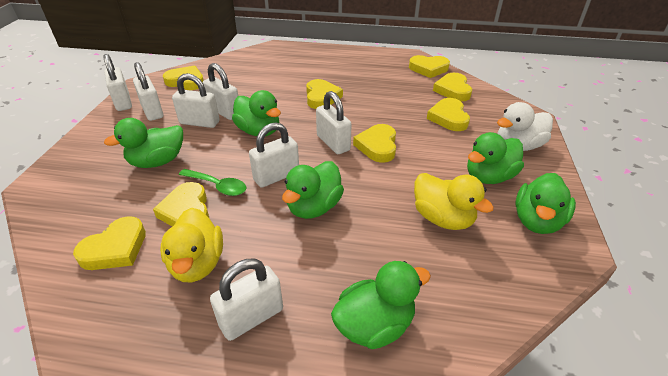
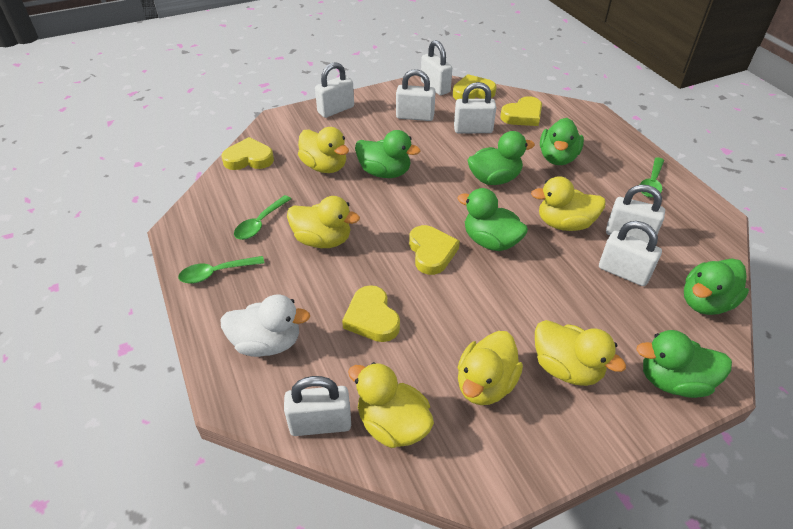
green spoon: 1 -> 3
yellow duck: 2 -> 6
yellow heart: 8 -> 5

